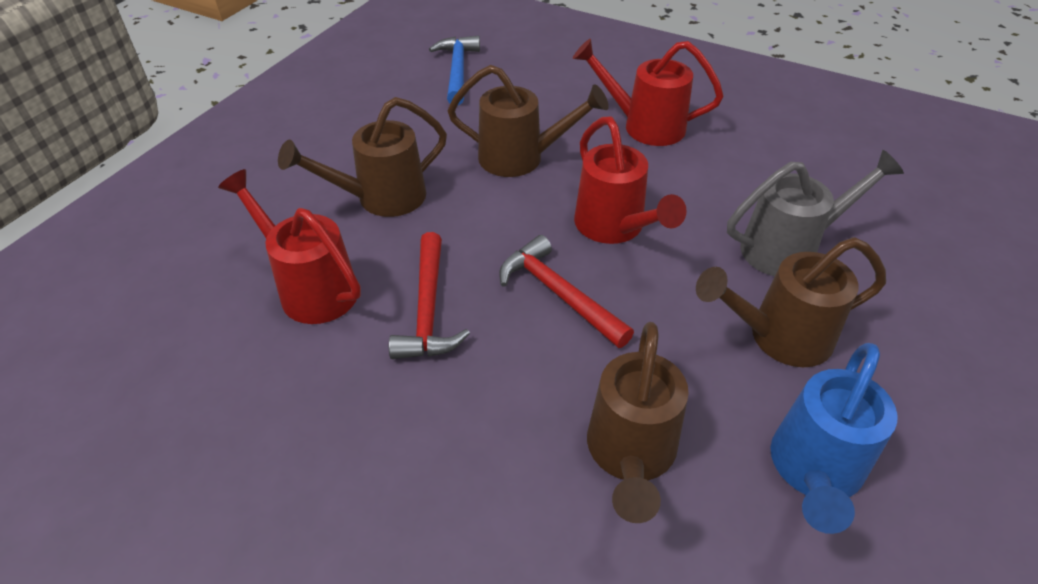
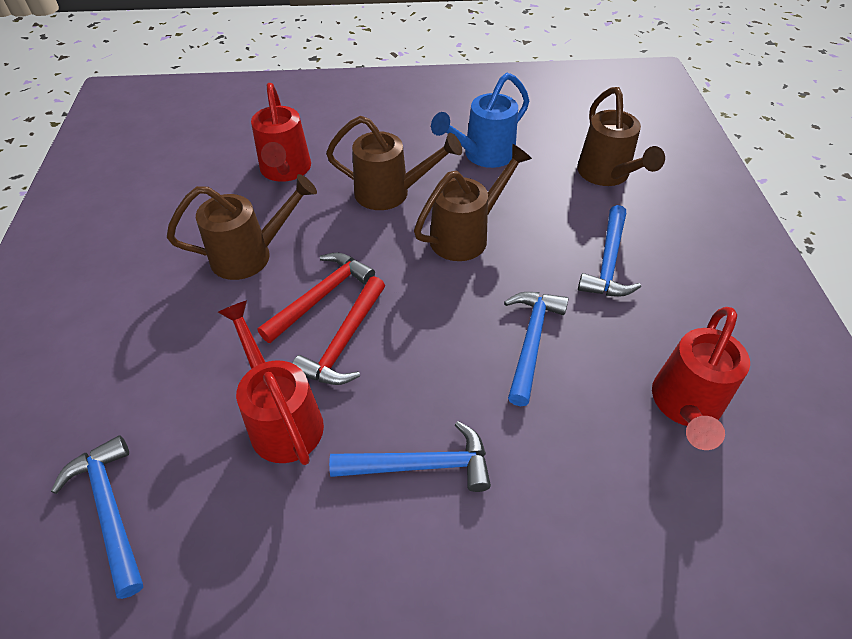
blue hammer: 1 -> 4
grey watering can: 1 -> 0

